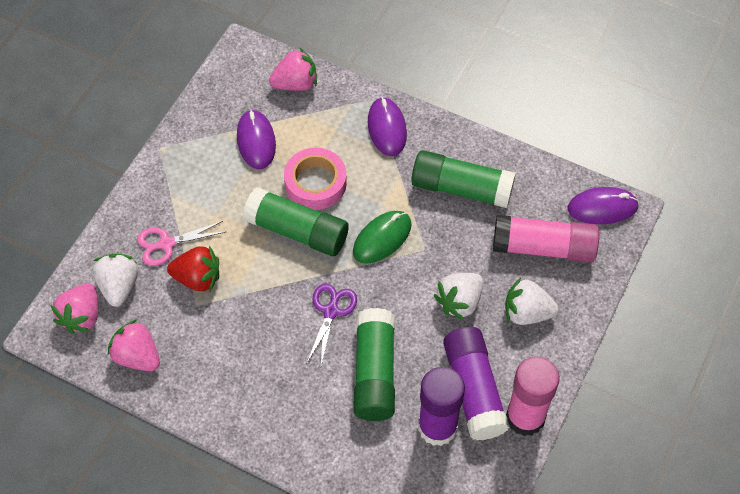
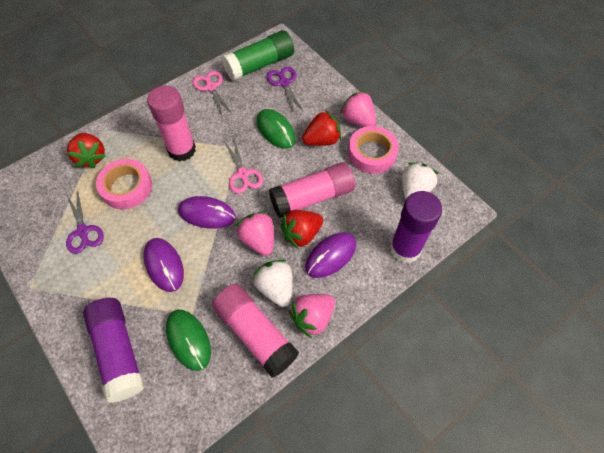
green glue stick: 3 -> 1
green mouse: 1 -> 2
pink glue stick: 2 -> 3
pink scissors: 1 -> 2
pink tape: 1 -> 2
purple scissors: 1 -> 2
red strawberry: 1 -> 3
white strawberry: 3 -> 2

